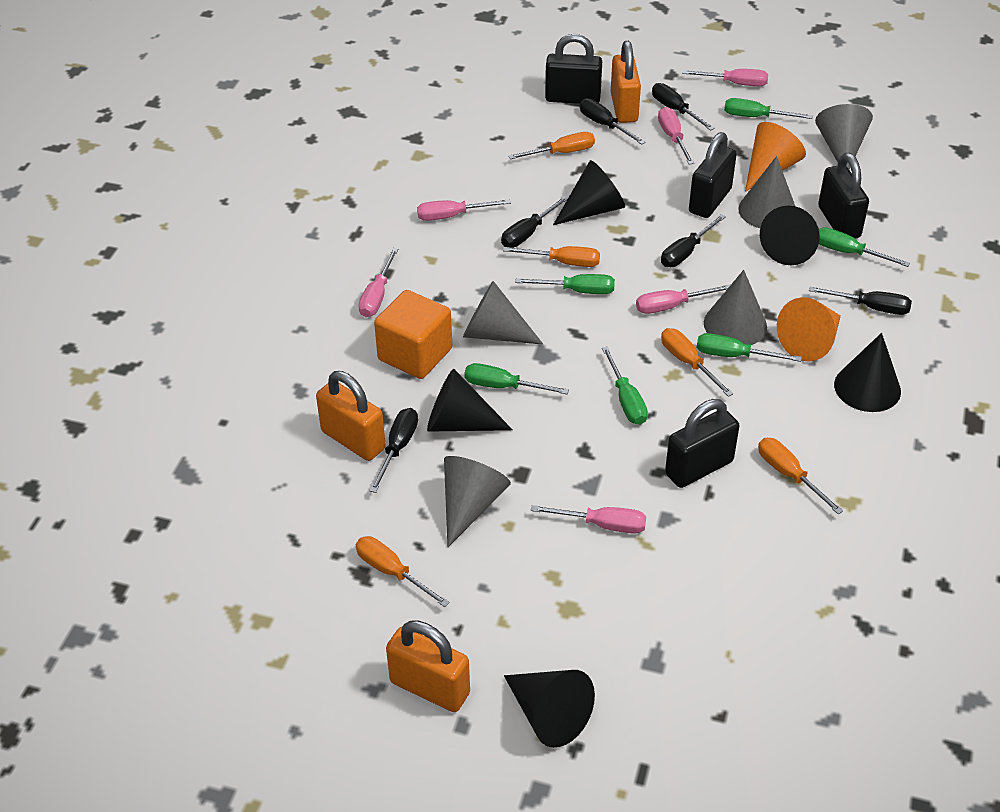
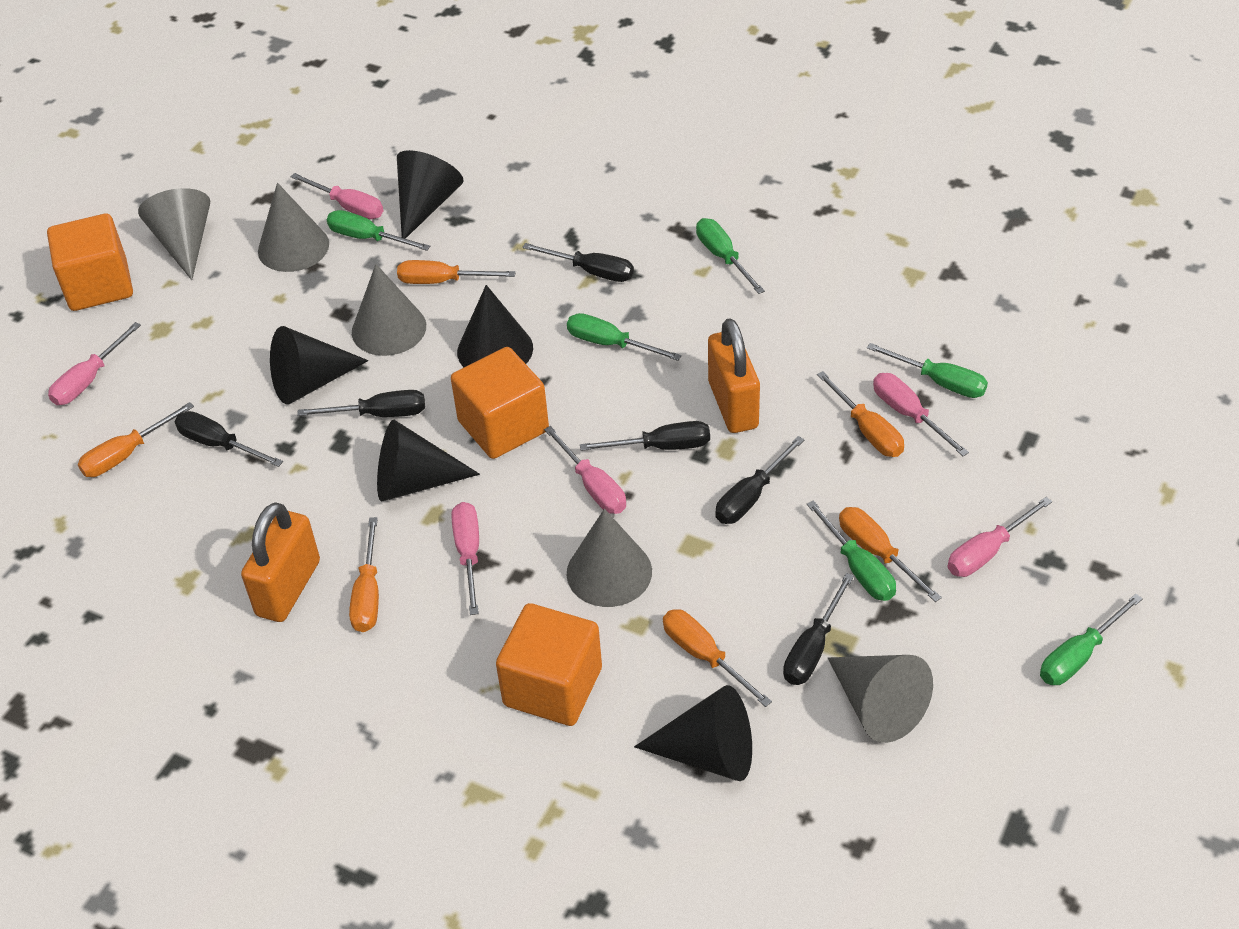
black padlock: 4 -> 0
orange cone: 2 -> 0
orange cube: 1 -> 3
orange padlock: 3 -> 2
orange screwdriver: 5 -> 6

